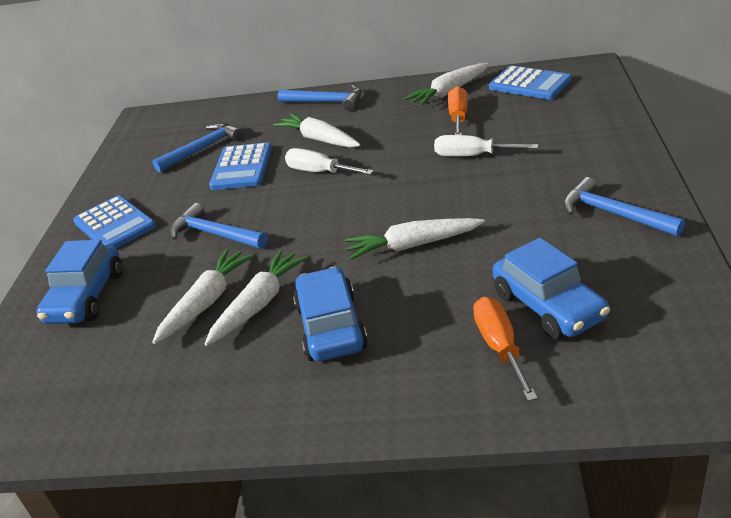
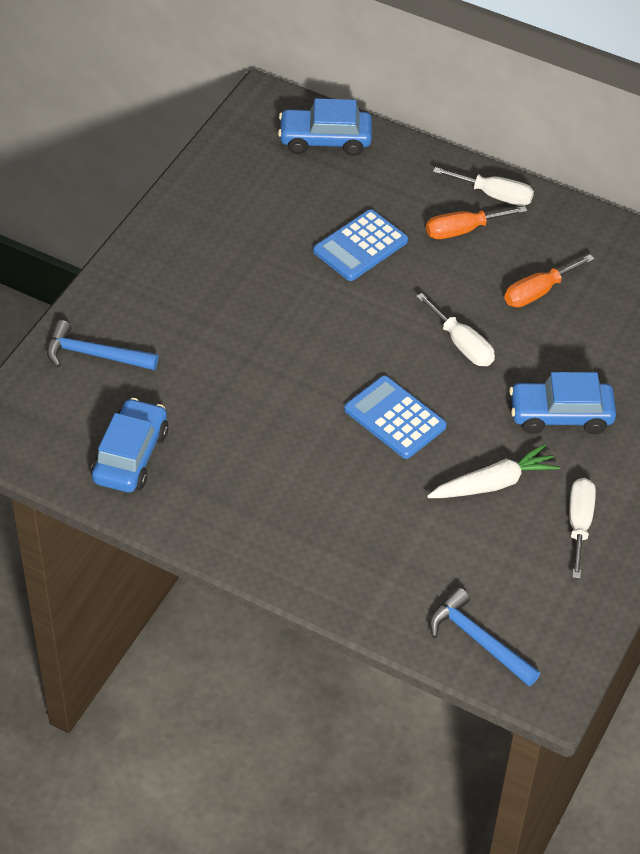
blue calculator: 3 -> 2
blue hammer: 4 -> 2
white carrot: 5 -> 1
white screwdriver: 2 -> 3

